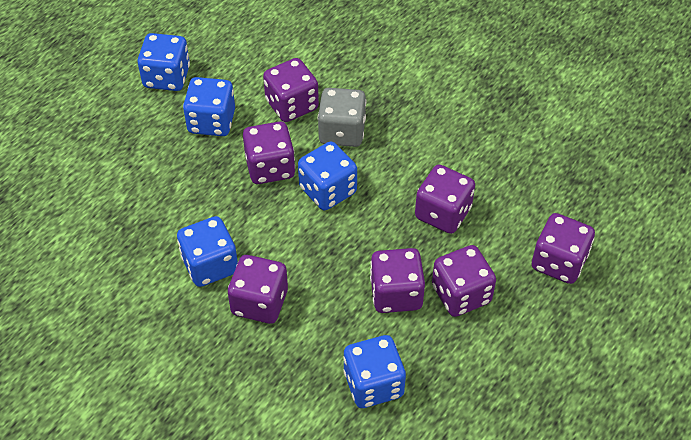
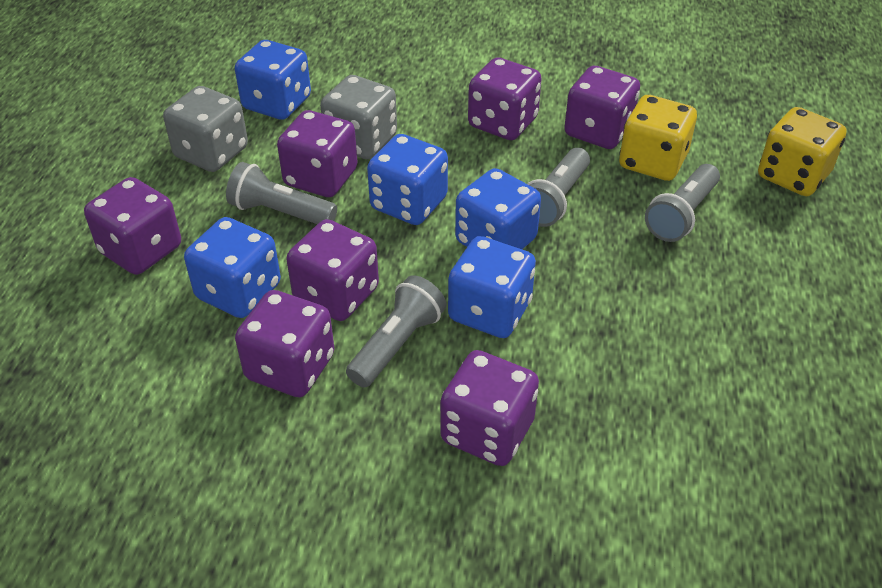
grey dice: 1 -> 2
grey flashlight: 0 -> 4
yellow dice: 0 -> 2

